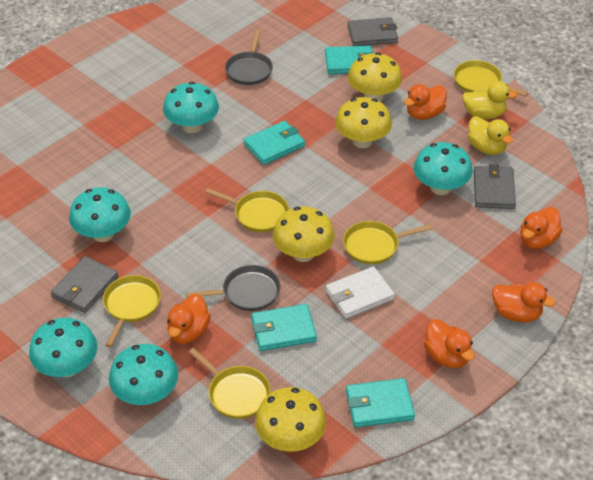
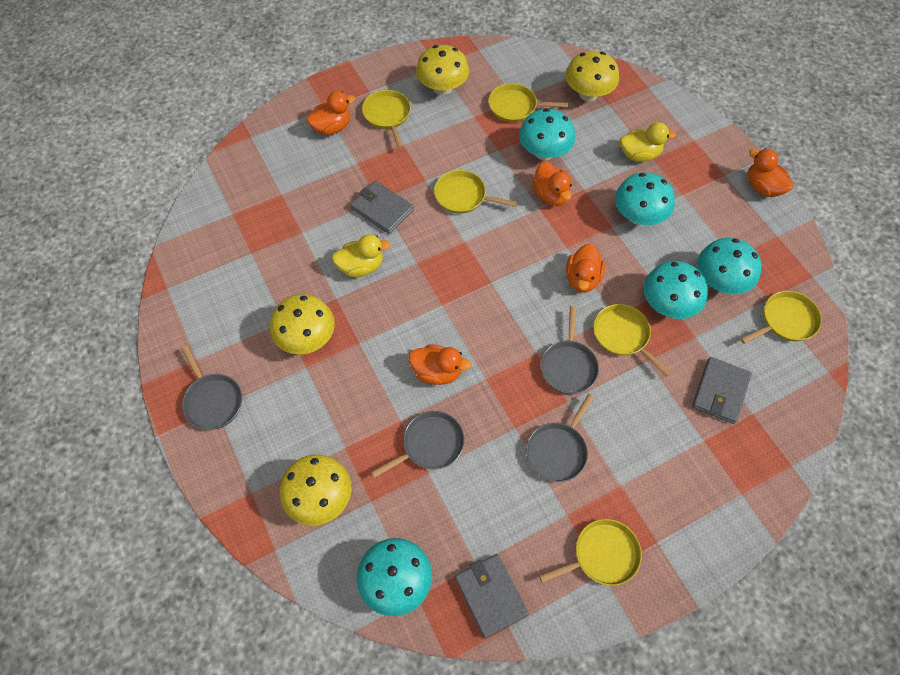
grey pan: 2 -> 4
turquoise wallet: 4 -> 0
white wallet: 1 -> 0
yellow pan: 5 -> 6

